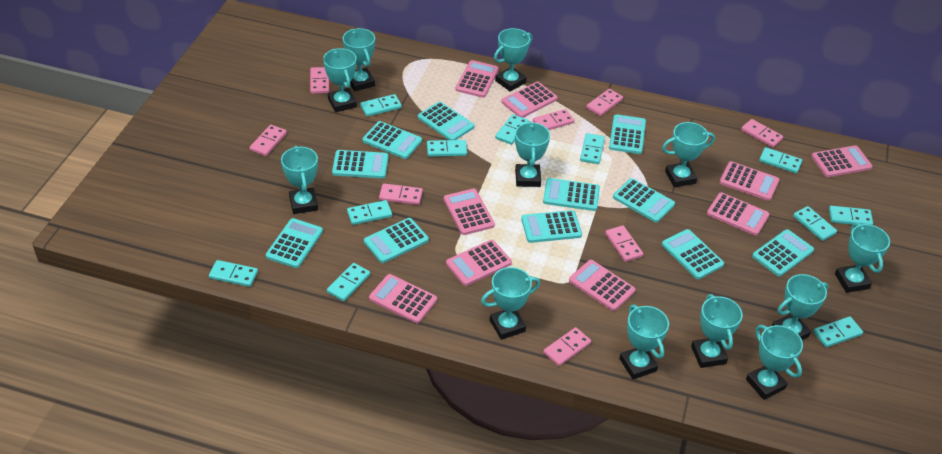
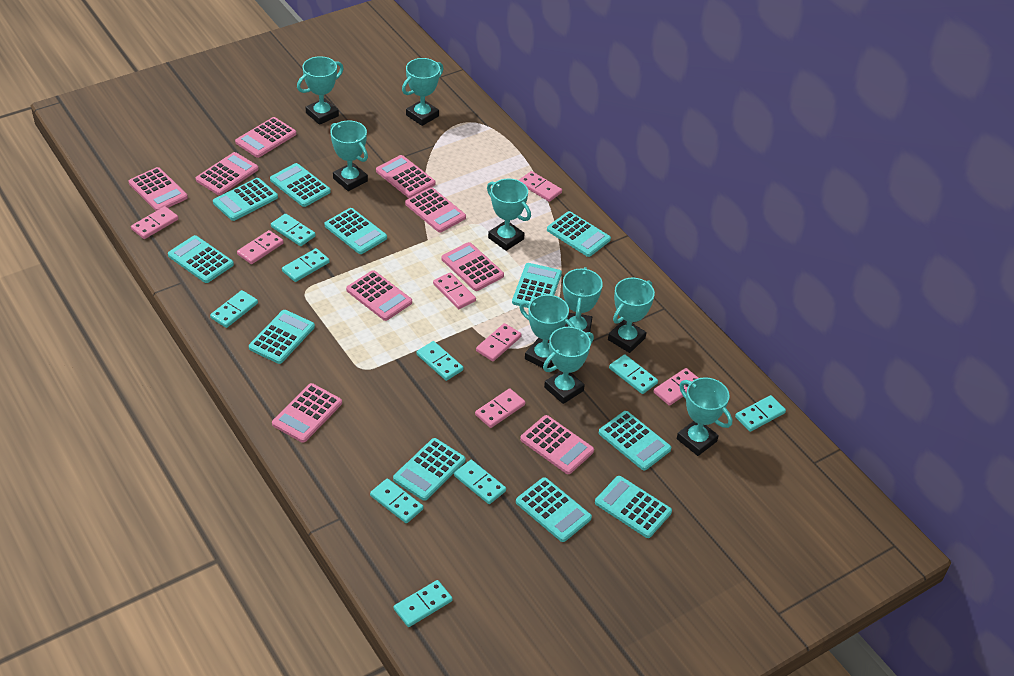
pink domino: 8 -> 7
turquoise domino: 11 -> 9
turquoise trophy: 12 -> 9

